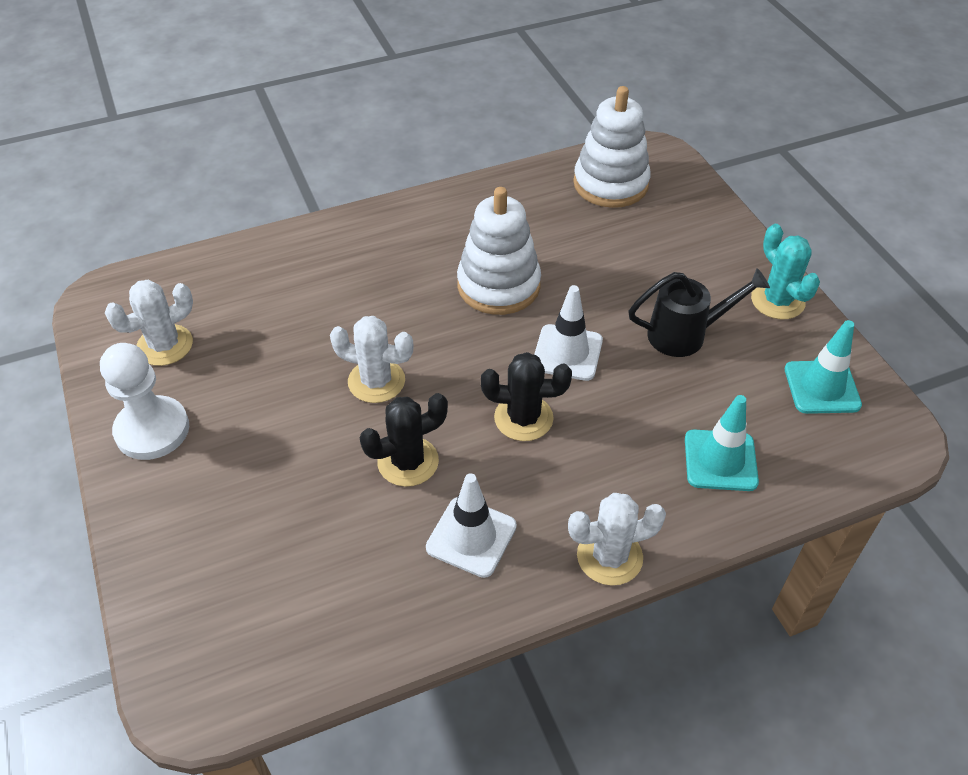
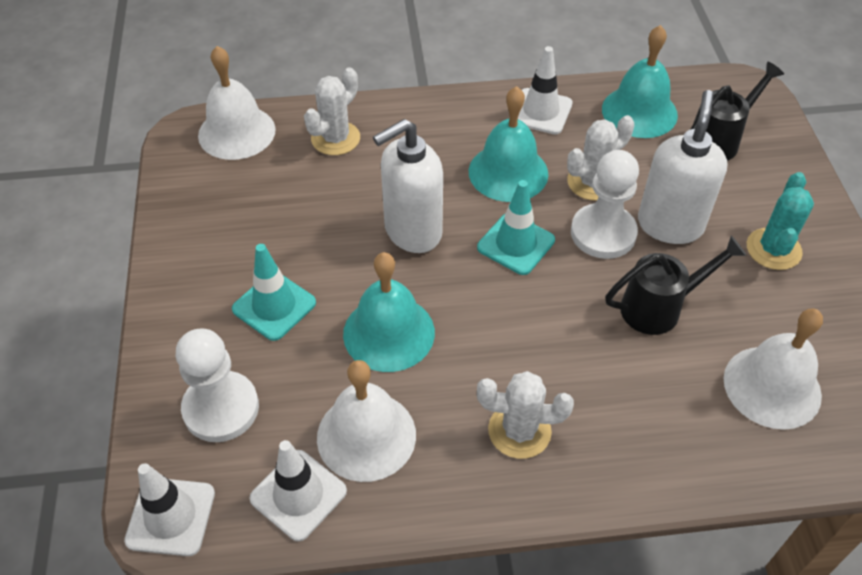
black cactus: 2 -> 0
black watering can: 1 -> 2
turquoise bell: 0 -> 3
white bell: 0 -> 3
white pawn: 1 -> 2
white soap dispenser: 0 -> 2
white stacking toy: 2 -> 0
white traffic cone: 2 -> 3

